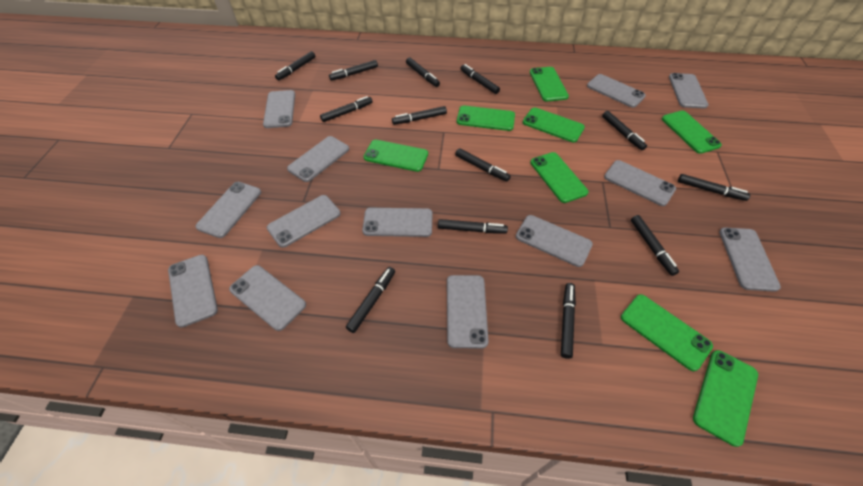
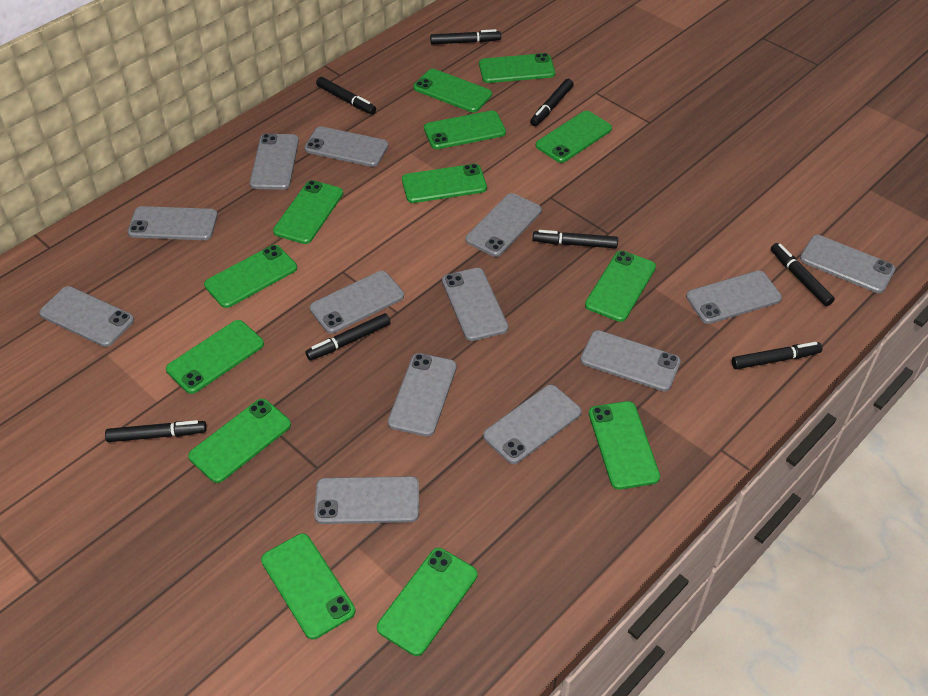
black marker: 13 -> 8
green phone: 8 -> 13

